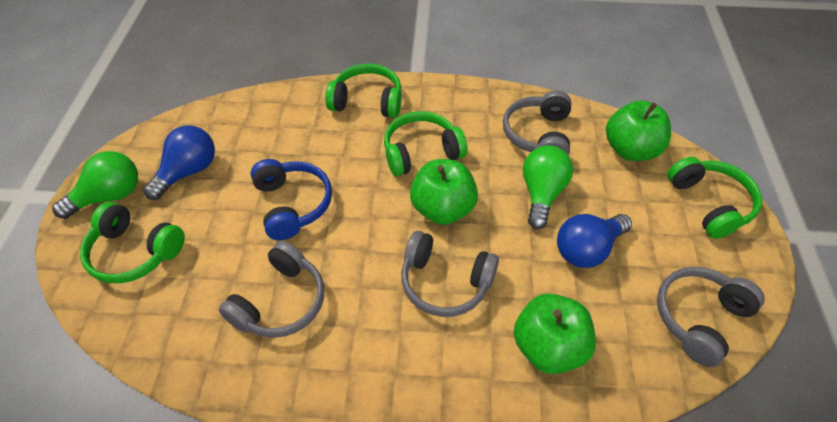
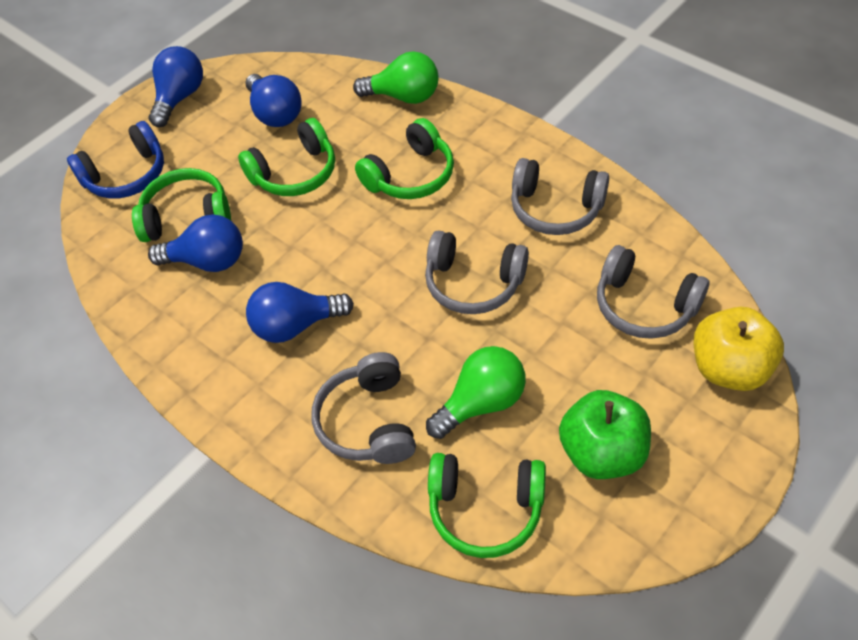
blue light bulb: 2 -> 4
green apple: 3 -> 1
yellow apple: 0 -> 1

